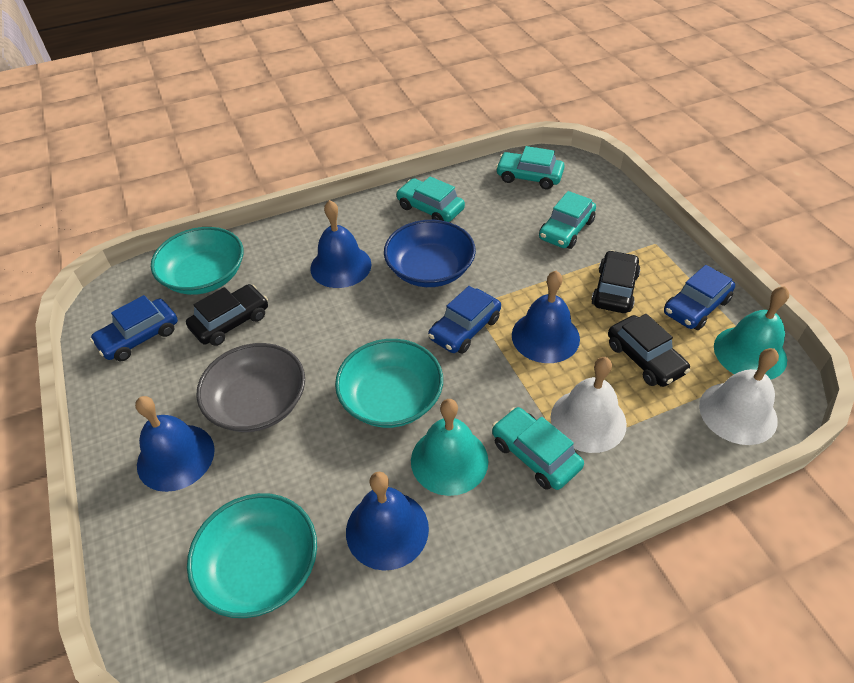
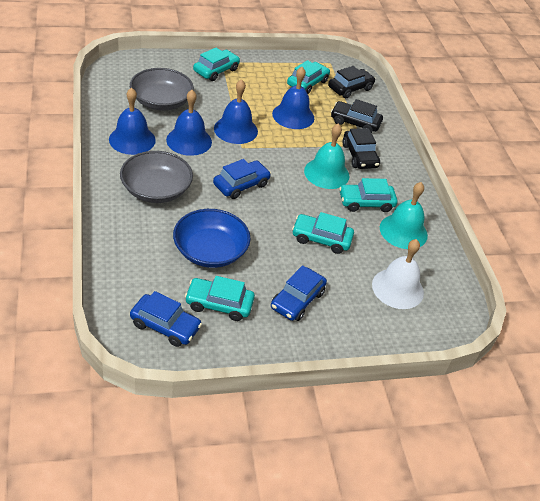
grey bowl: 1 -> 2
turquoise bowl: 3 -> 0
turquoise car: 4 -> 5
white bell: 2 -> 1

